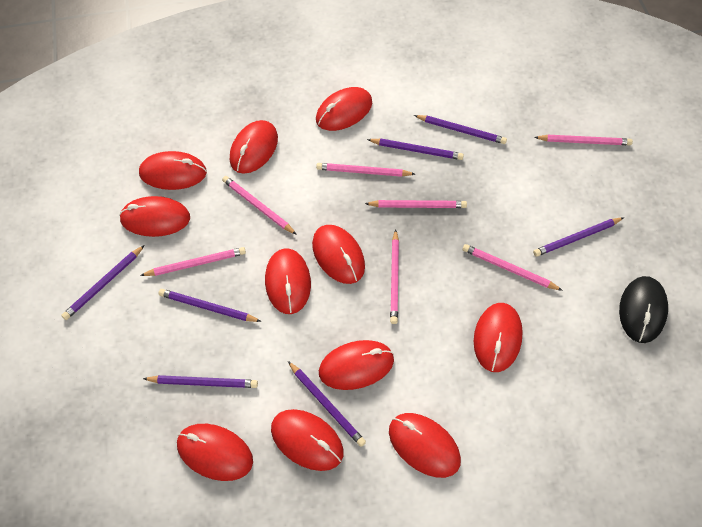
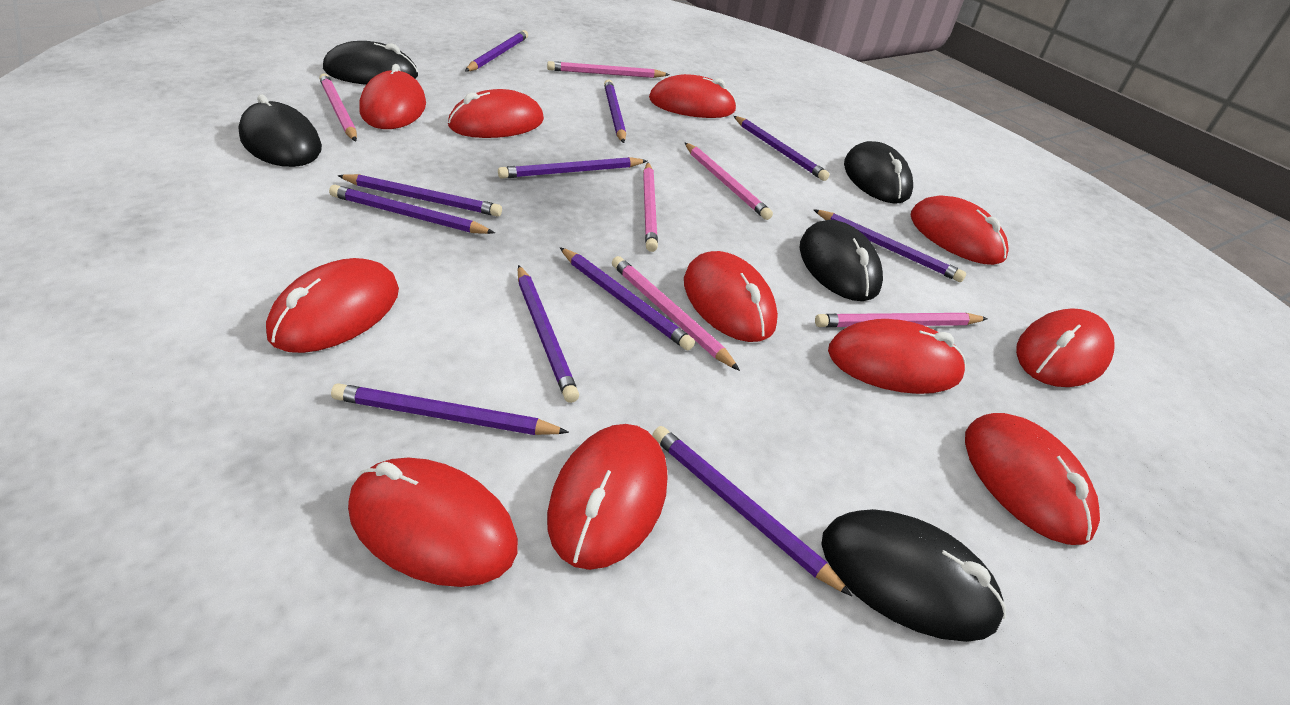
black mouse: 1 -> 5
pink pencil: 7 -> 6
purple pencil: 7 -> 11

